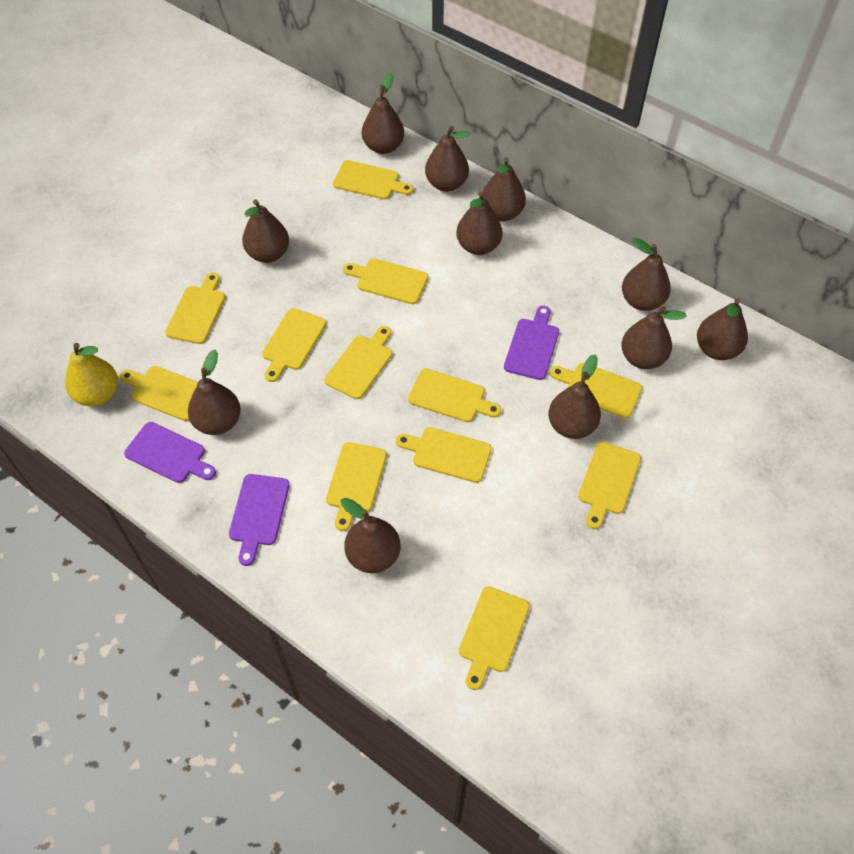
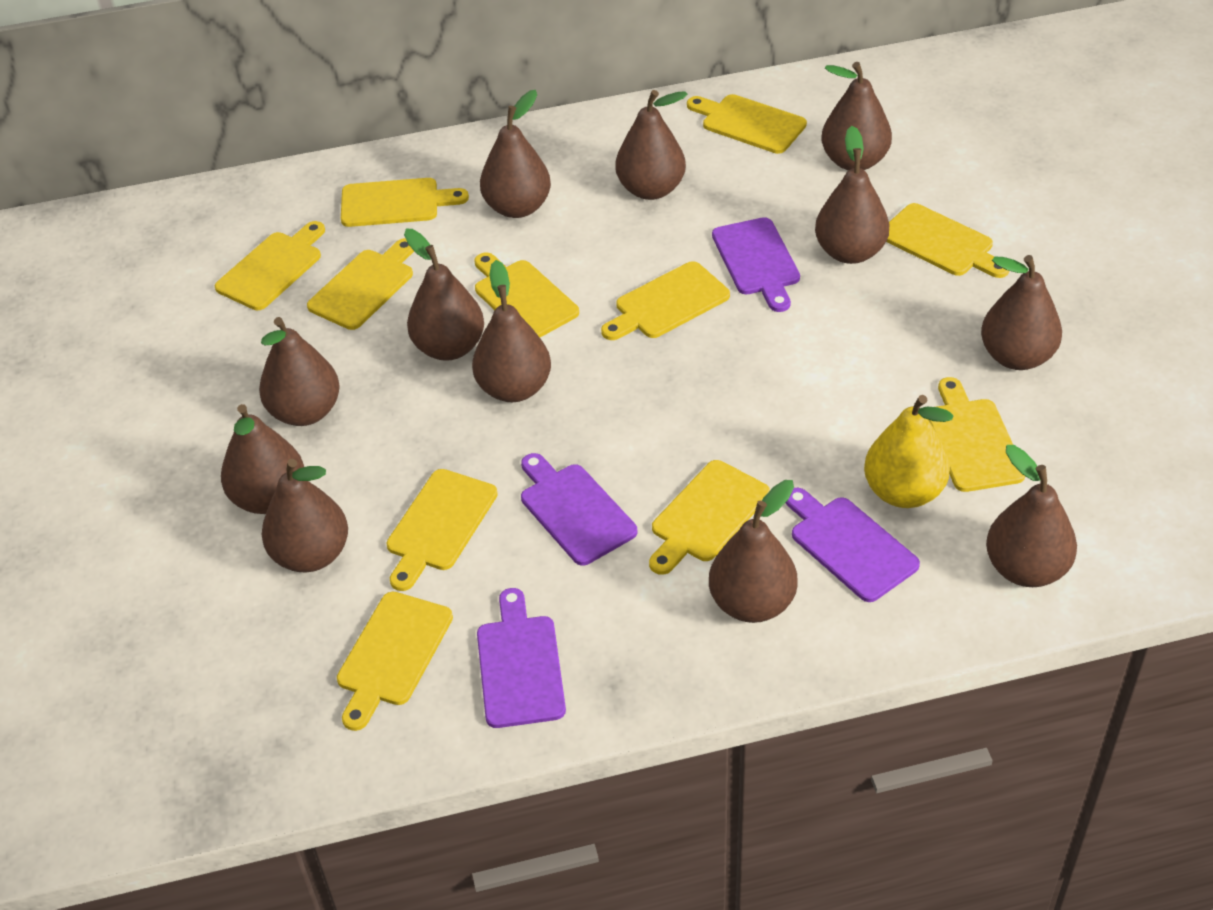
brown pear: 11 -> 12
purple cutting board: 3 -> 4
yellow cutting board: 12 -> 11

